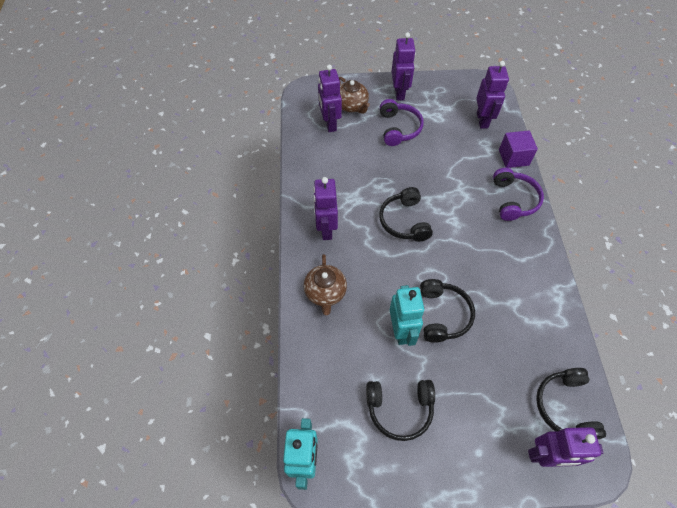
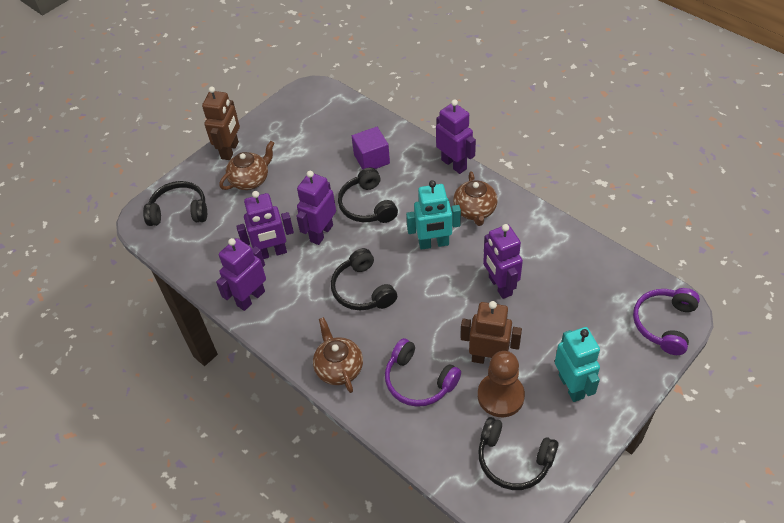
brown pawn: 0 -> 1
brown robot: 0 -> 2
brown teapot: 2 -> 3

